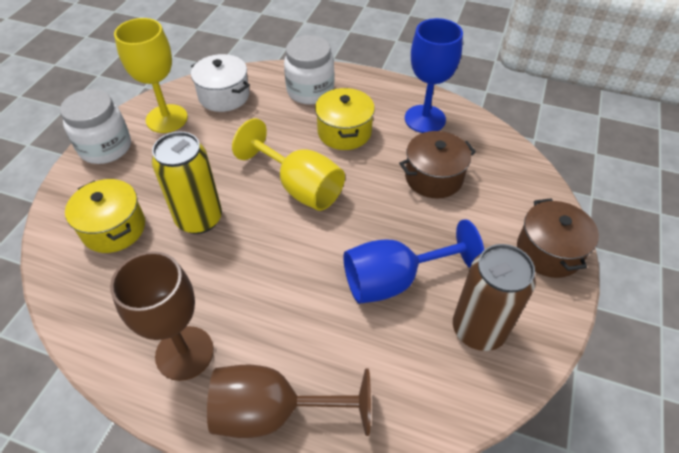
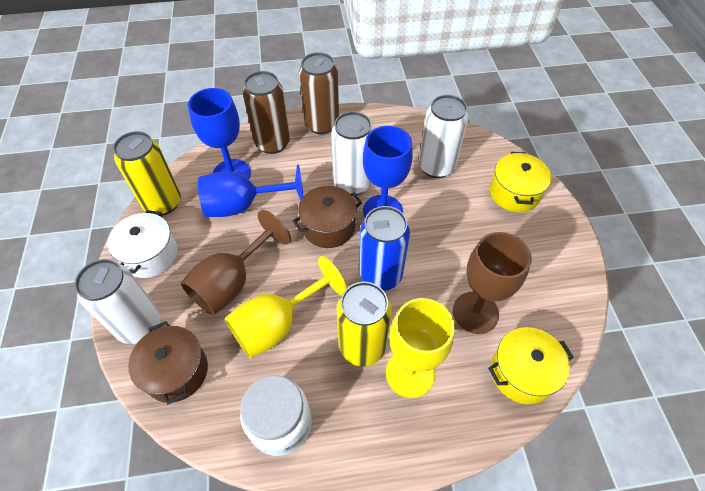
blue can: 0 -> 1
blue goblet: 2 -> 3
brown can: 1 -> 2
white can: 0 -> 3
white jar: 2 -> 1
yellow can: 1 -> 2

